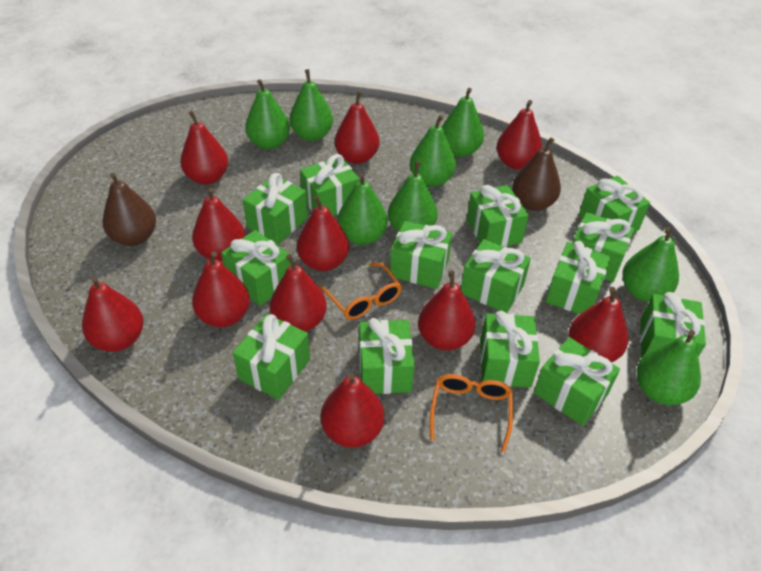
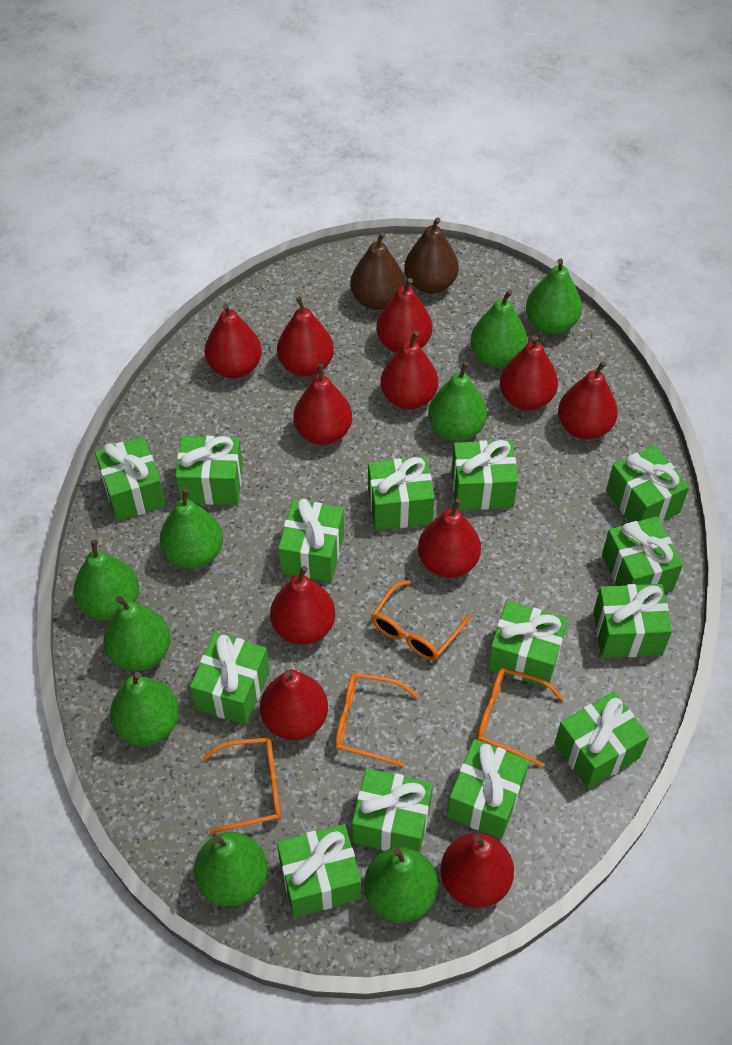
green pear: 8 -> 9
orange glasses: 2 -> 4

